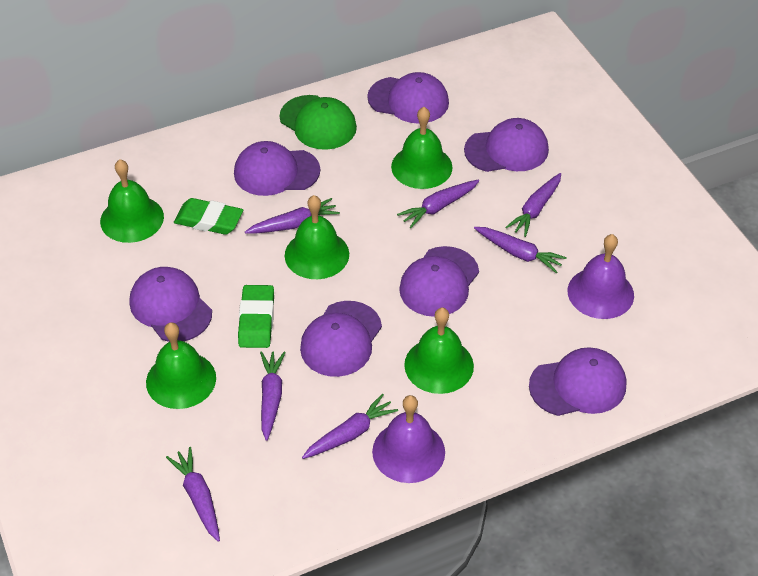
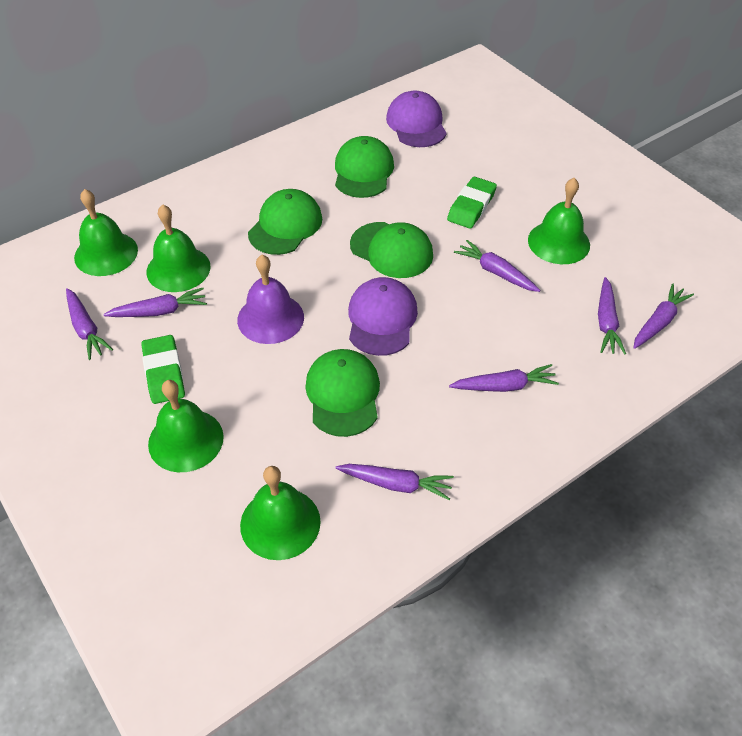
green cap: 1 -> 4
purple bell: 2 -> 1
purple cap: 7 -> 2

